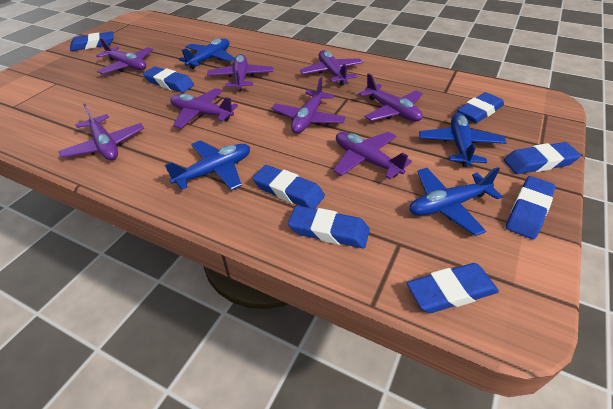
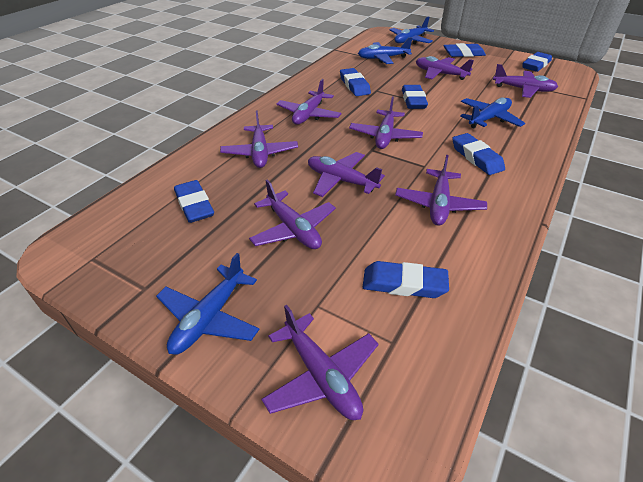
blue eraser: 8 -> 7
purple plane: 8 -> 9

